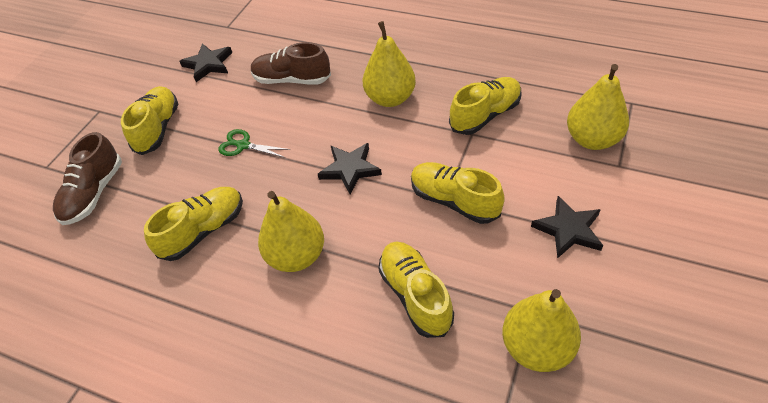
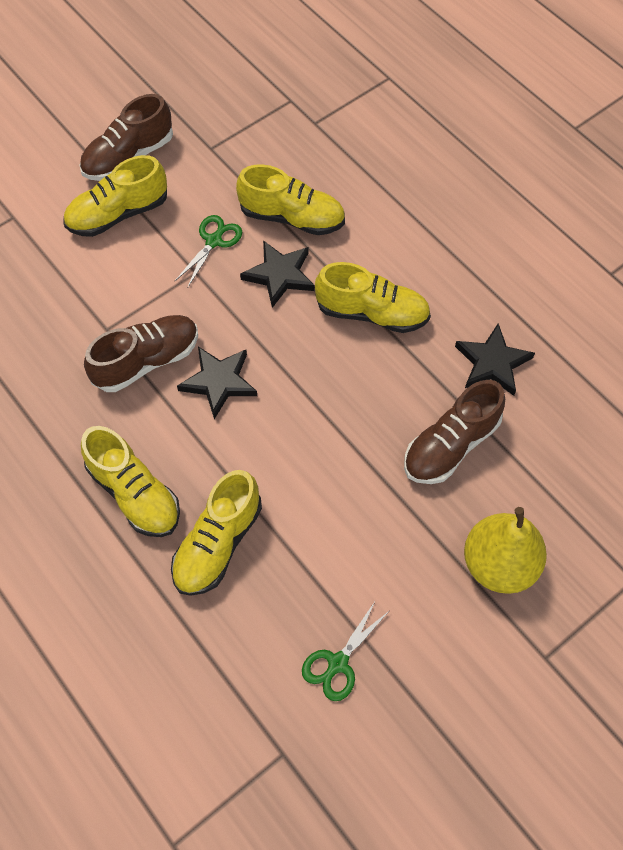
brown shoe: 2 -> 3
green scissors: 1 -> 2
yellow pear: 4 -> 1

